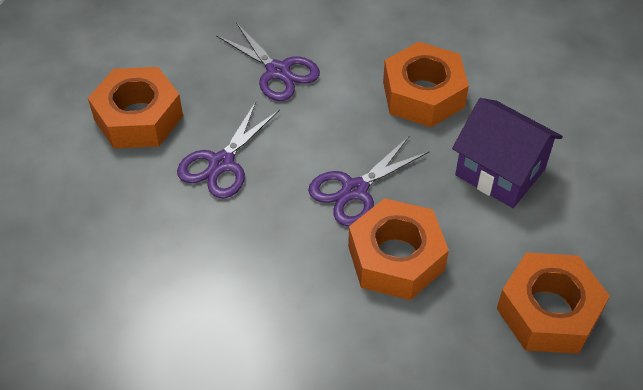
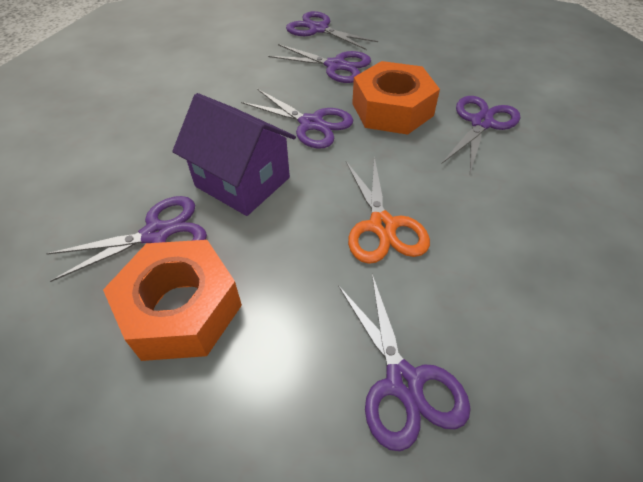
orange nut: 4 -> 2
orange scissors: 0 -> 1
purple scissors: 3 -> 6

